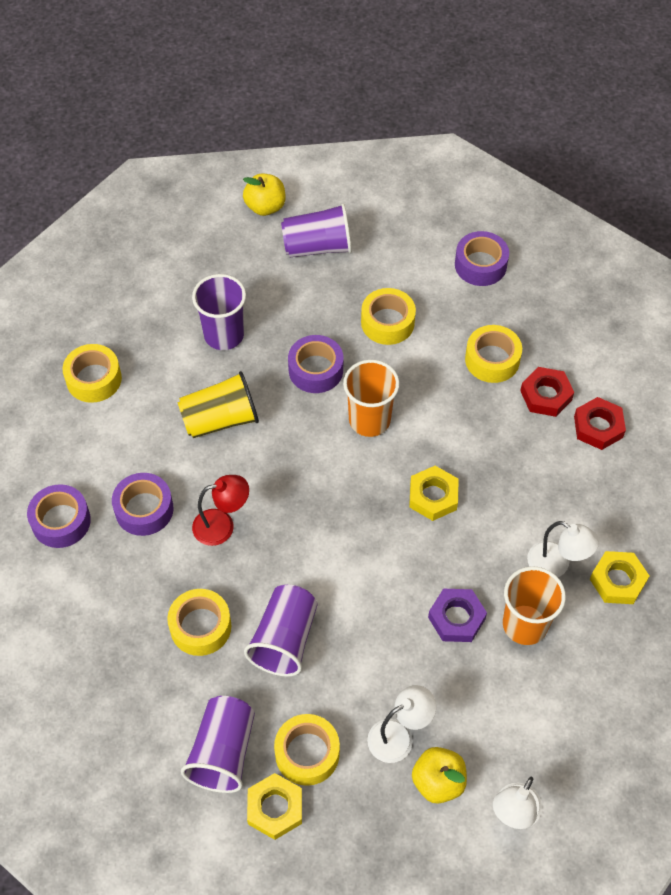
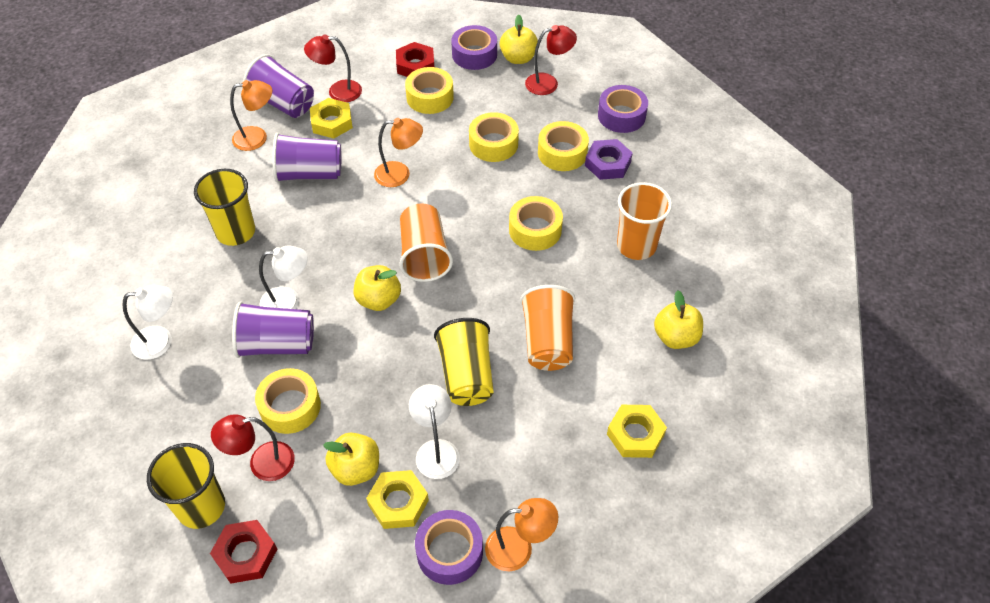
orange cup: 2 -> 3
orange lamp: 0 -> 3
purple cup: 4 -> 3
purple tape: 4 -> 3
red lamp: 1 -> 3
yellow apple: 2 -> 4
yellow cup: 1 -> 3

